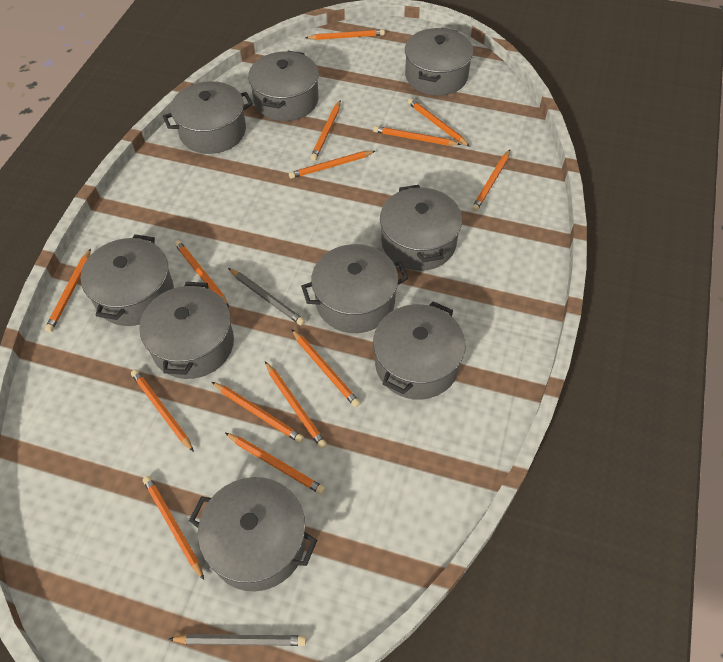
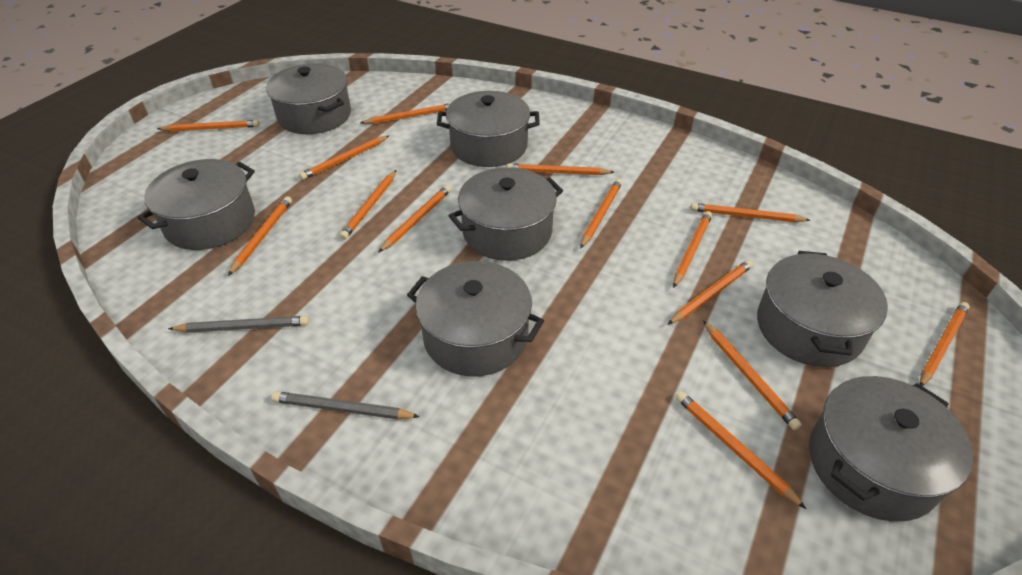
grey pot: 9 -> 7

